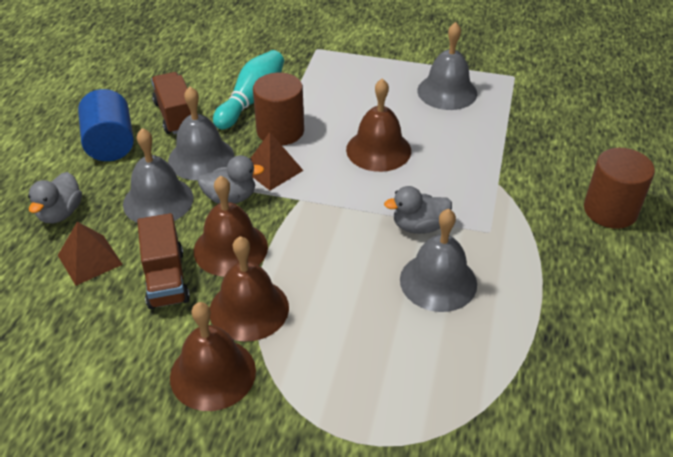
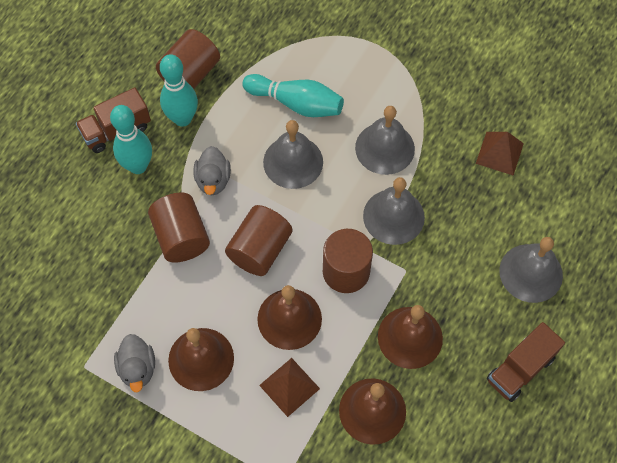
blue cylinder: 1 -> 0
brown cylinder: 2 -> 4
grey duck: 3 -> 2
turquoise bowling pin: 1 -> 3

